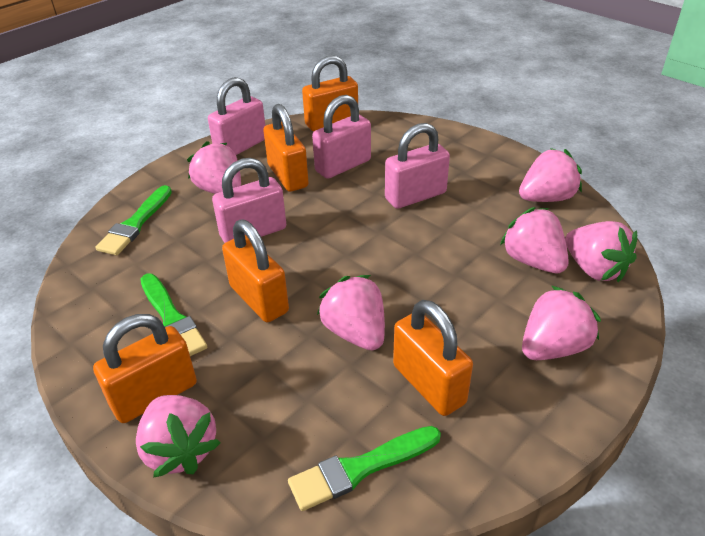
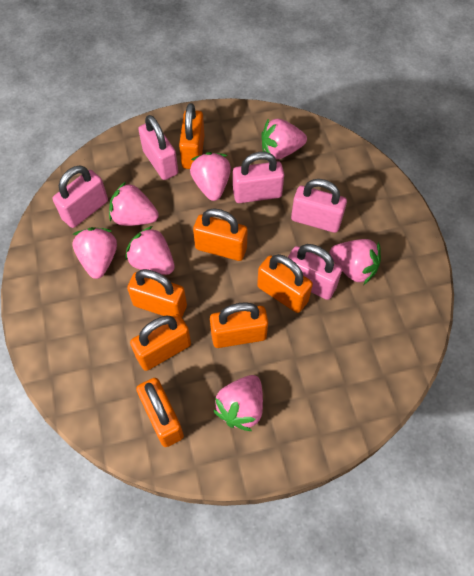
green brush: 3 -> 0
orange padlock: 5 -> 7
pink padlock: 4 -> 5

